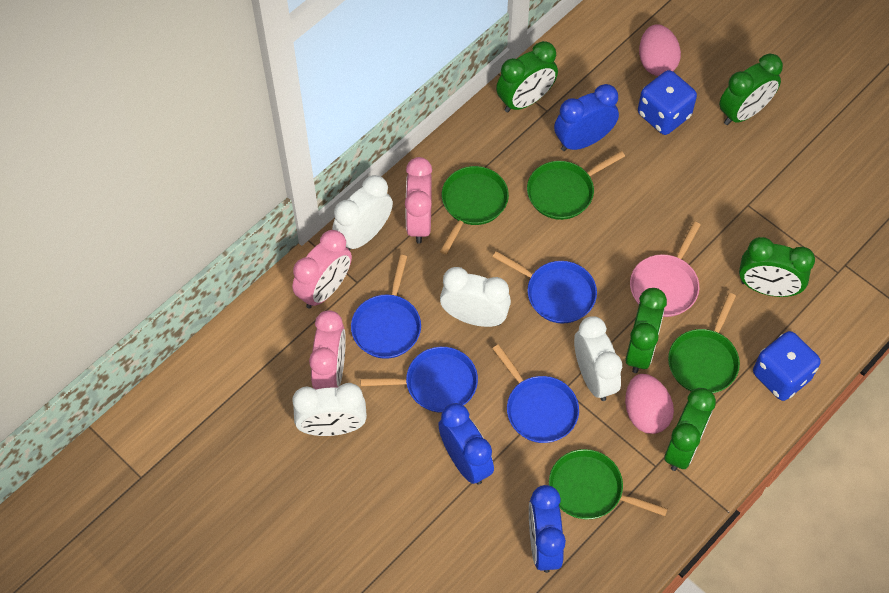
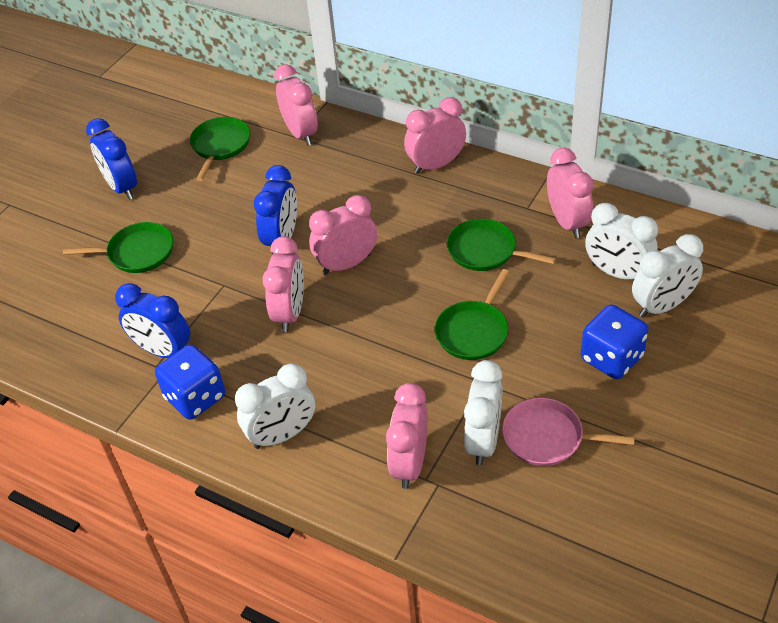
blue pan: 4 -> 0
green clock: 5 -> 0
pink clock: 3 -> 6
pink egg: 2 -> 0

